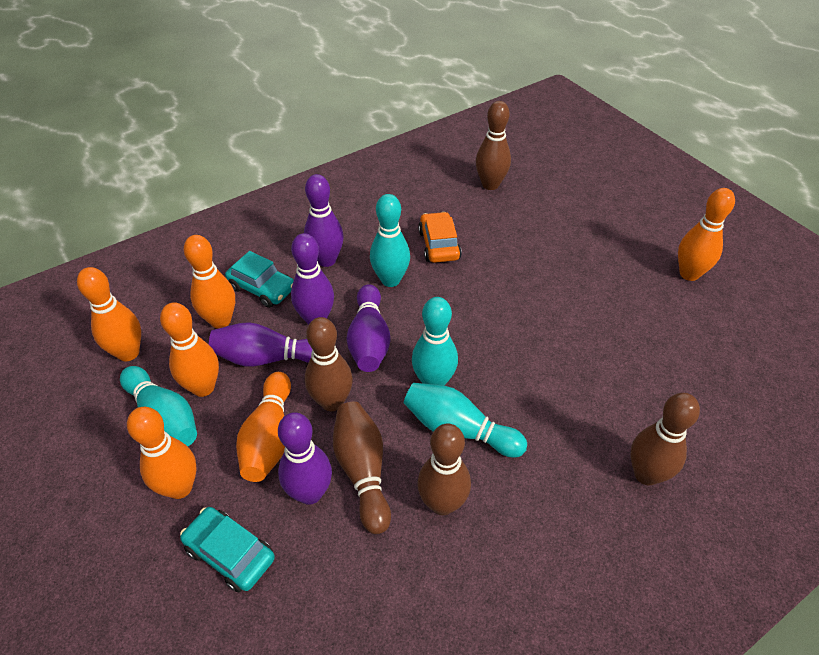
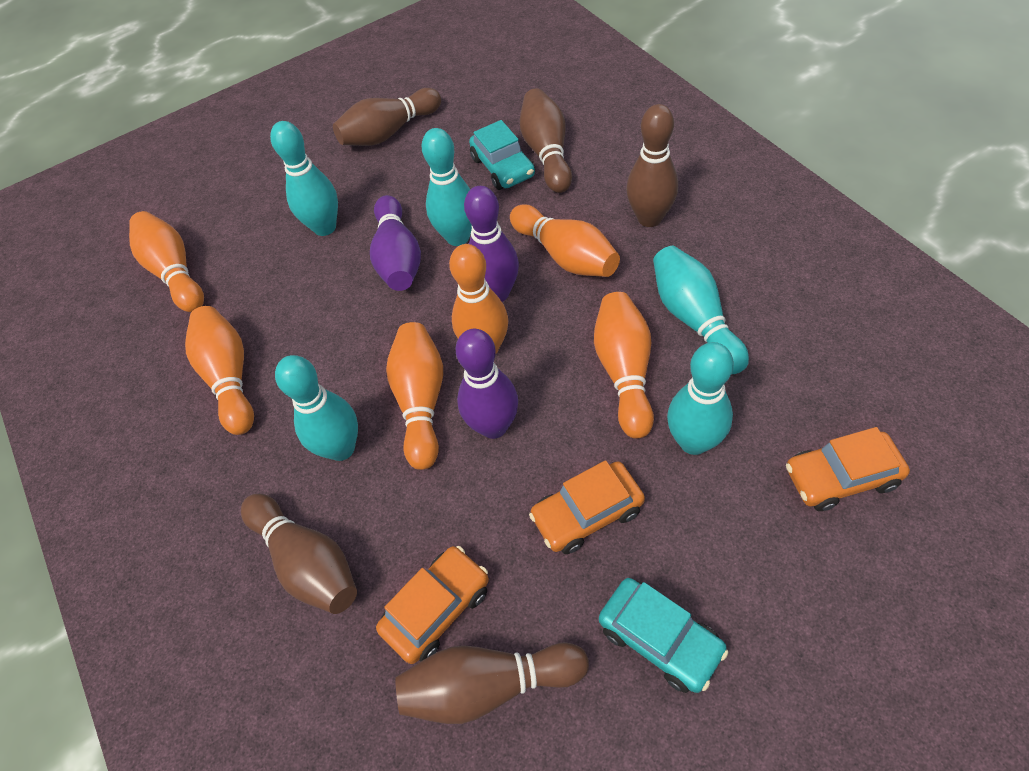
orange car: 1 -> 3
purple bowling pin: 5 -> 3
turquoise bowling pin: 4 -> 5

